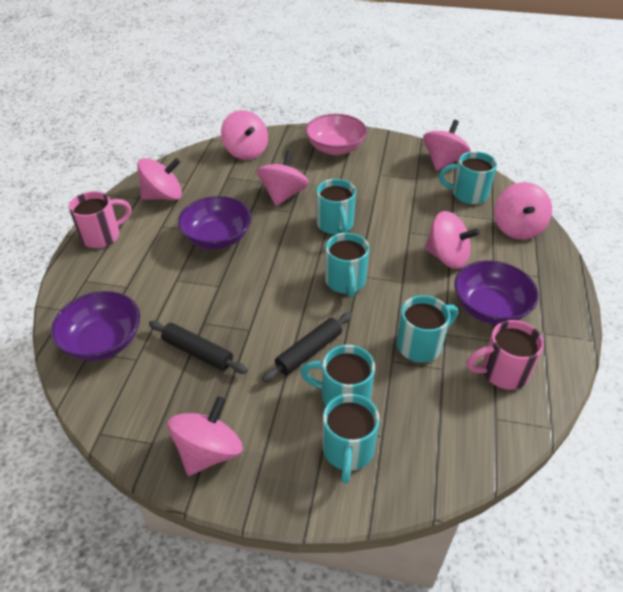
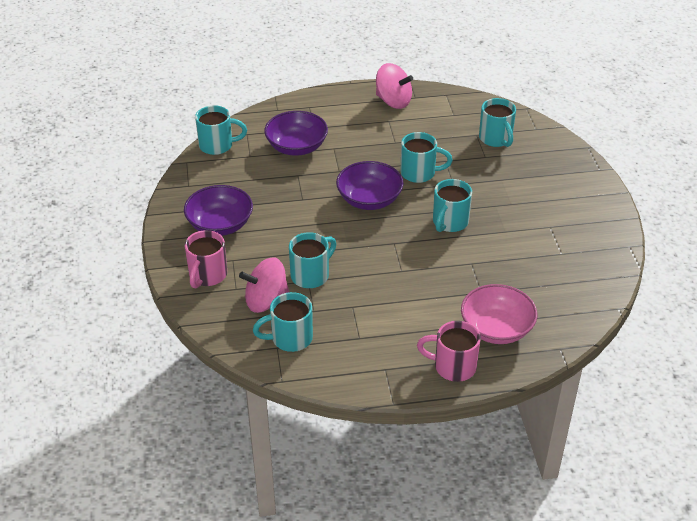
black rolling pin: 2 -> 0
pink spinning top: 7 -> 2

